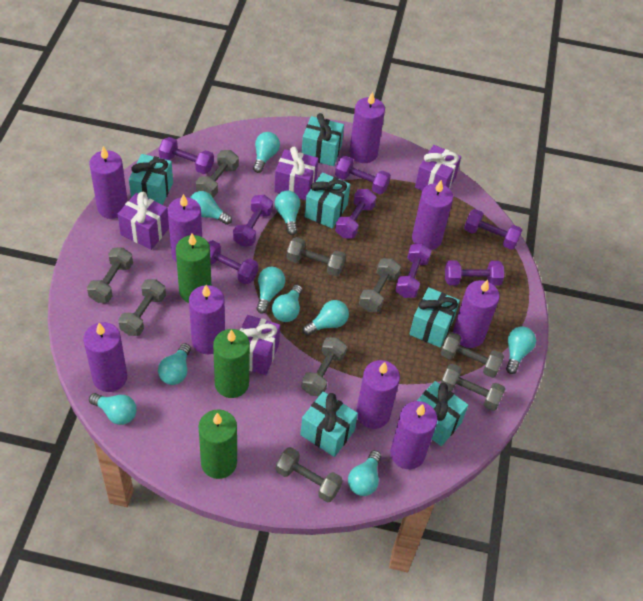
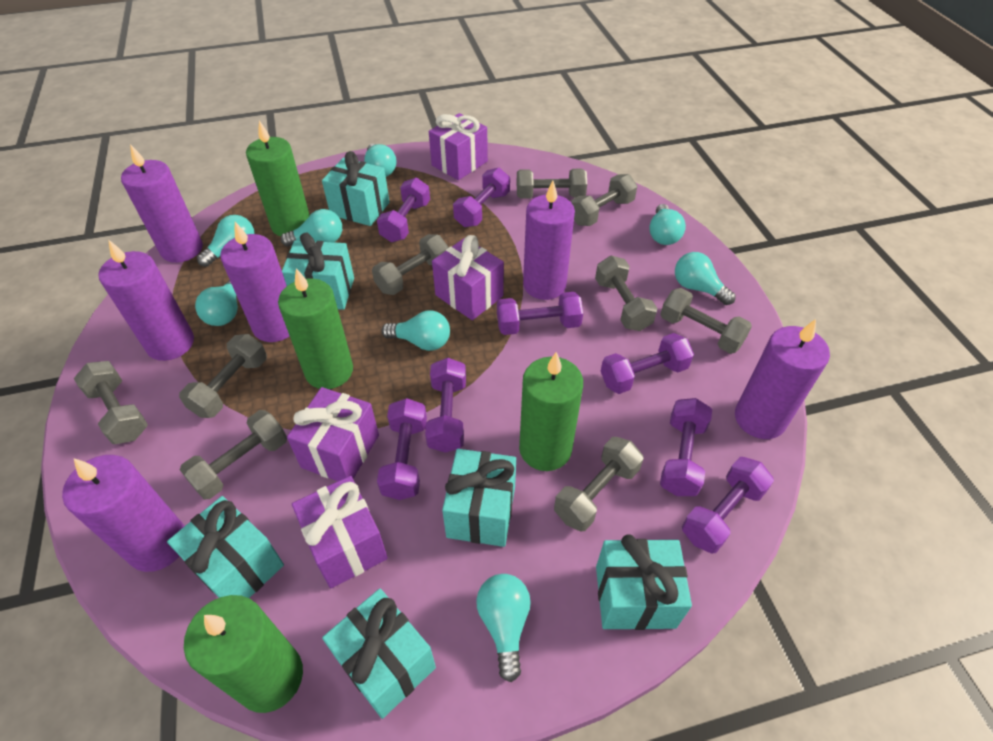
green candle: 3 -> 4
purple candle: 9 -> 6
turquoise light bulb: 10 -> 8

